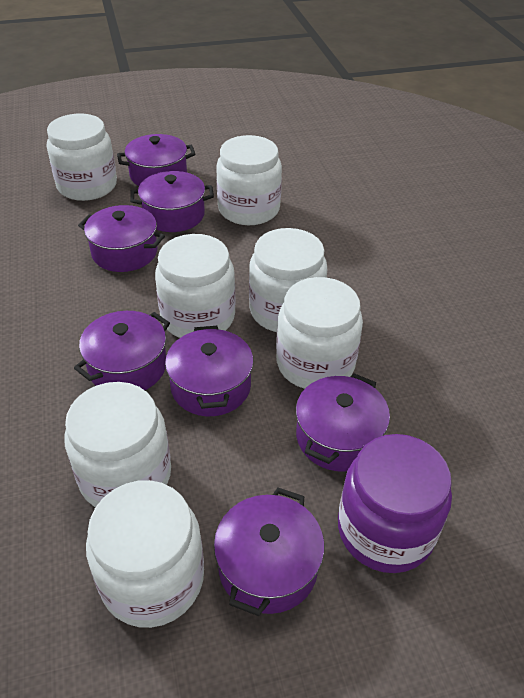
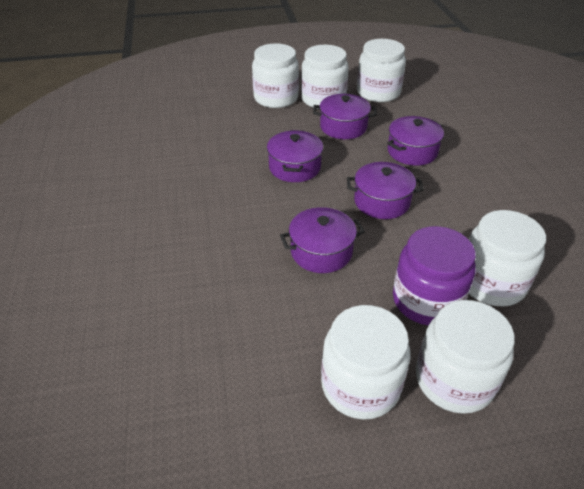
purple pot: 7 -> 5
white jar: 7 -> 6

